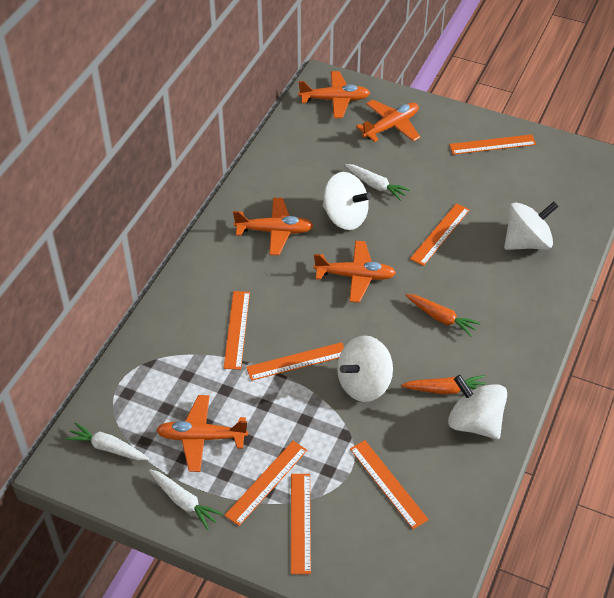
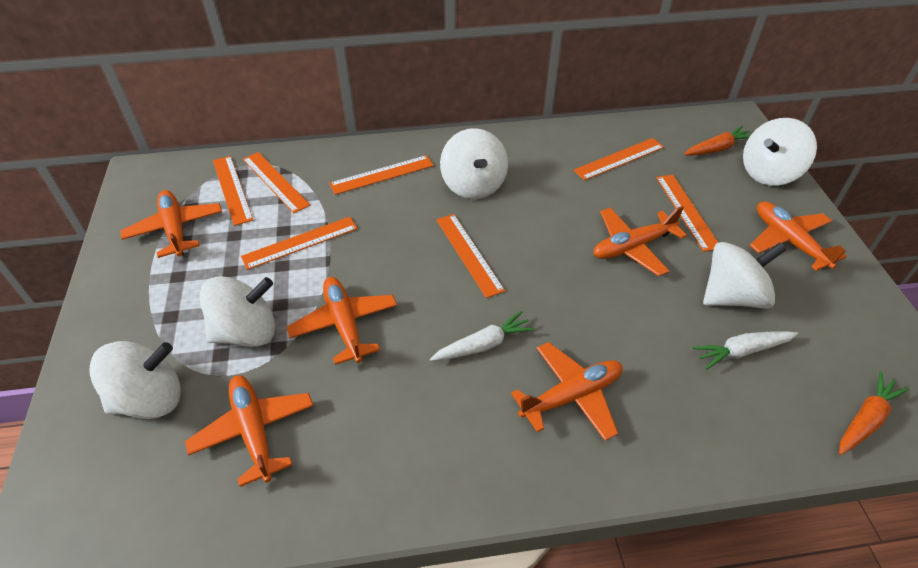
orange plane: 5 -> 6
white carrot: 3 -> 2
white spinning top: 4 -> 5

